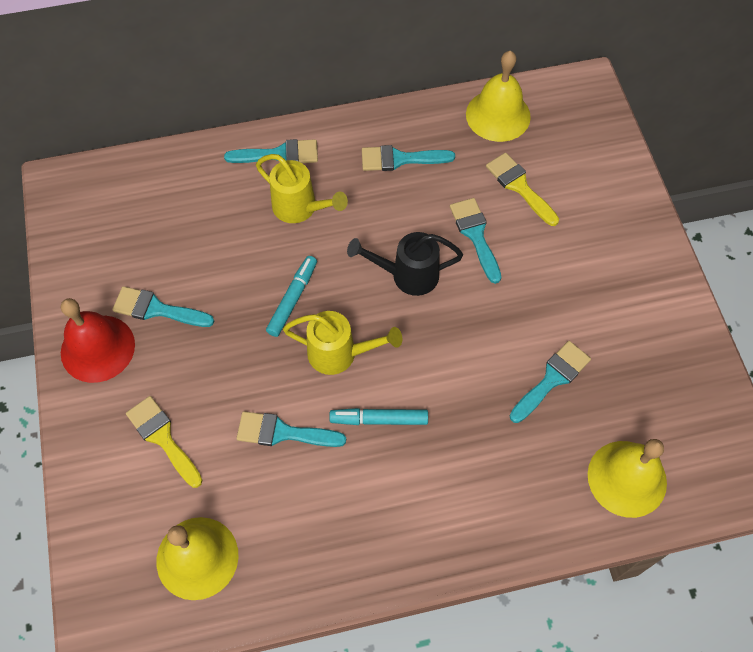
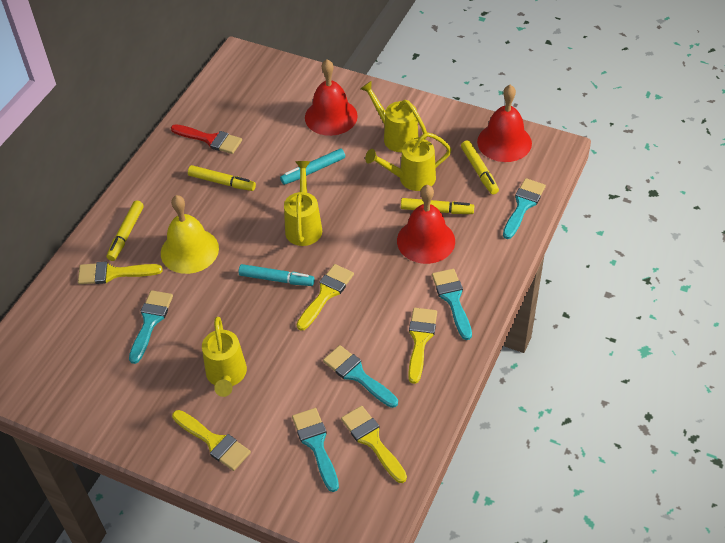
black watering can: 1 -> 0
red bell: 1 -> 3
red brush: 0 -> 1
turquoise brush: 6 -> 5
yellow bell: 3 -> 1
yellow brush: 2 -> 5
yellow marker: 0 -> 4
yellow watering can: 2 -> 4

